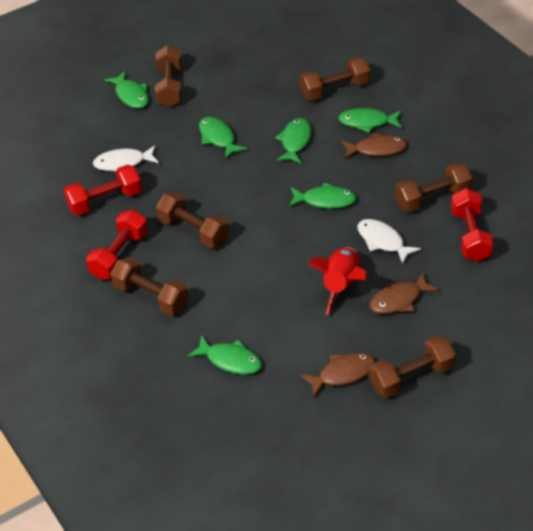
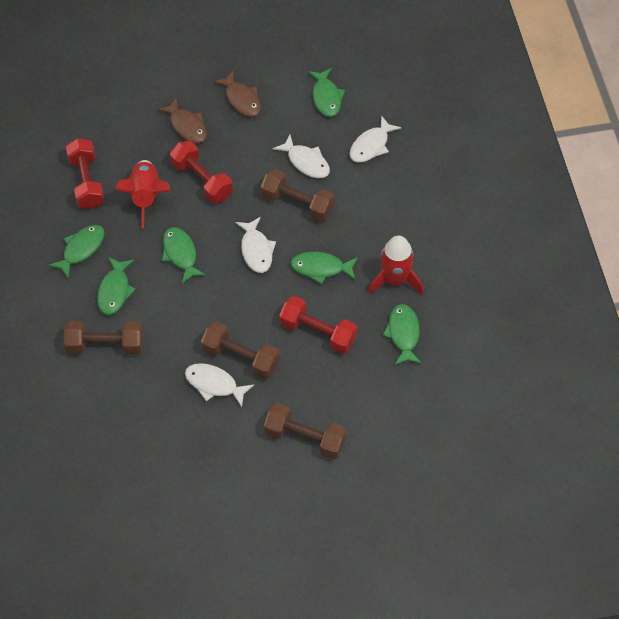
brown dumbbell: 6 -> 4
brown fish: 3 -> 2
red rocket: 1 -> 2
white fish: 2 -> 4

